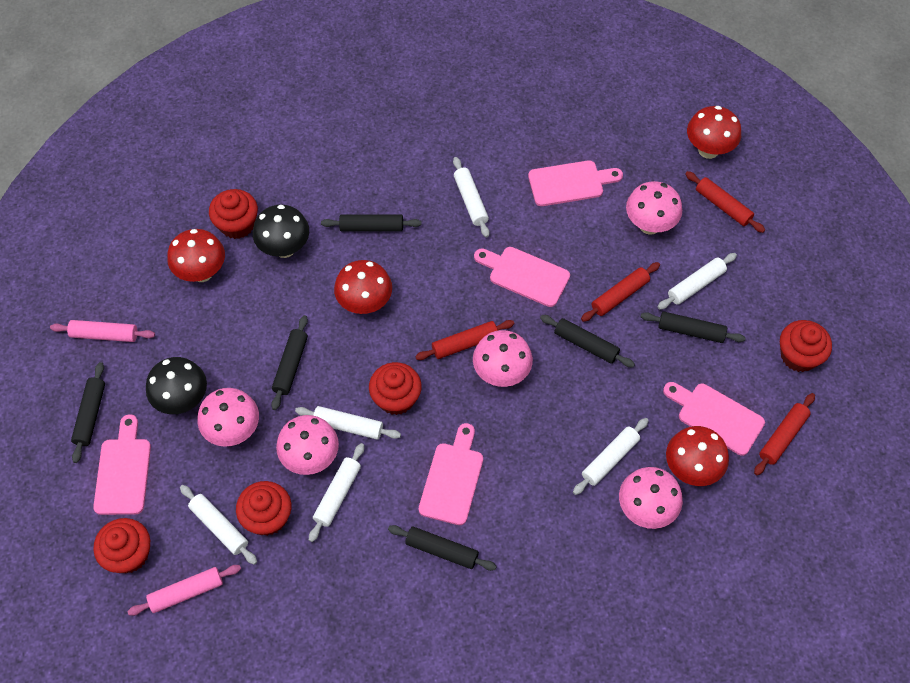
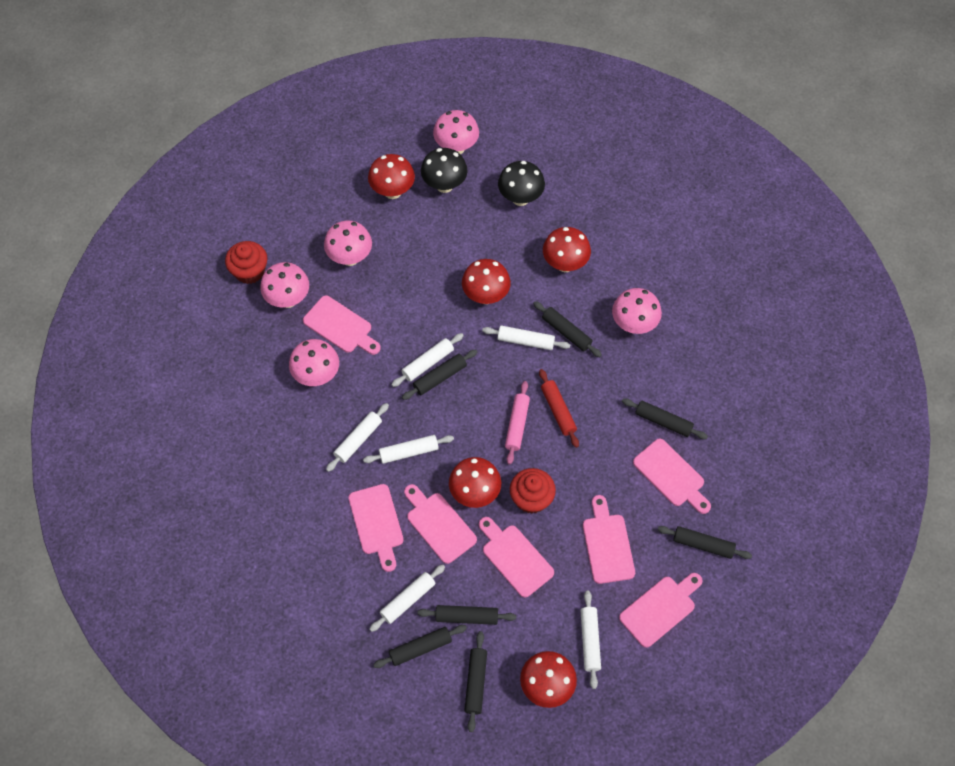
black rolling pin: 6 -> 7
pink cutting board: 5 -> 7
pink rolling pin: 2 -> 1
red cupcake: 5 -> 2
red mushroom: 4 -> 5
red rolling pin: 4 -> 1

